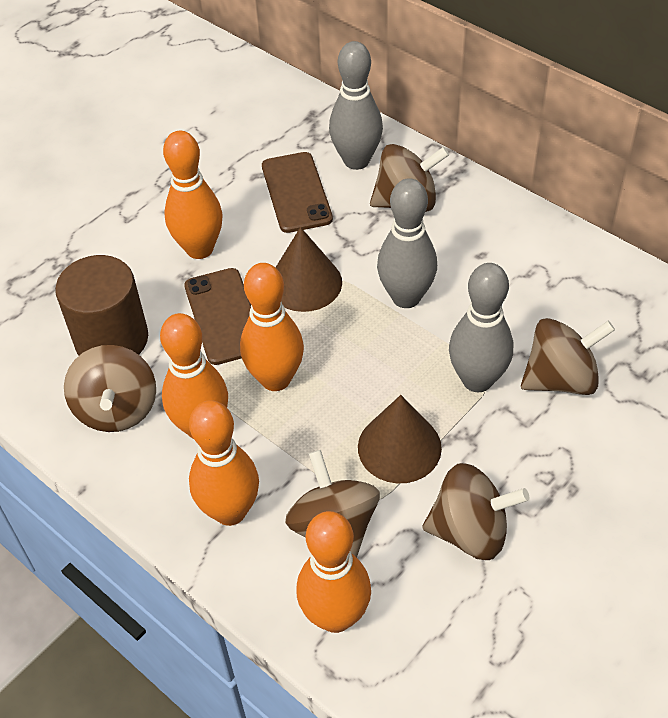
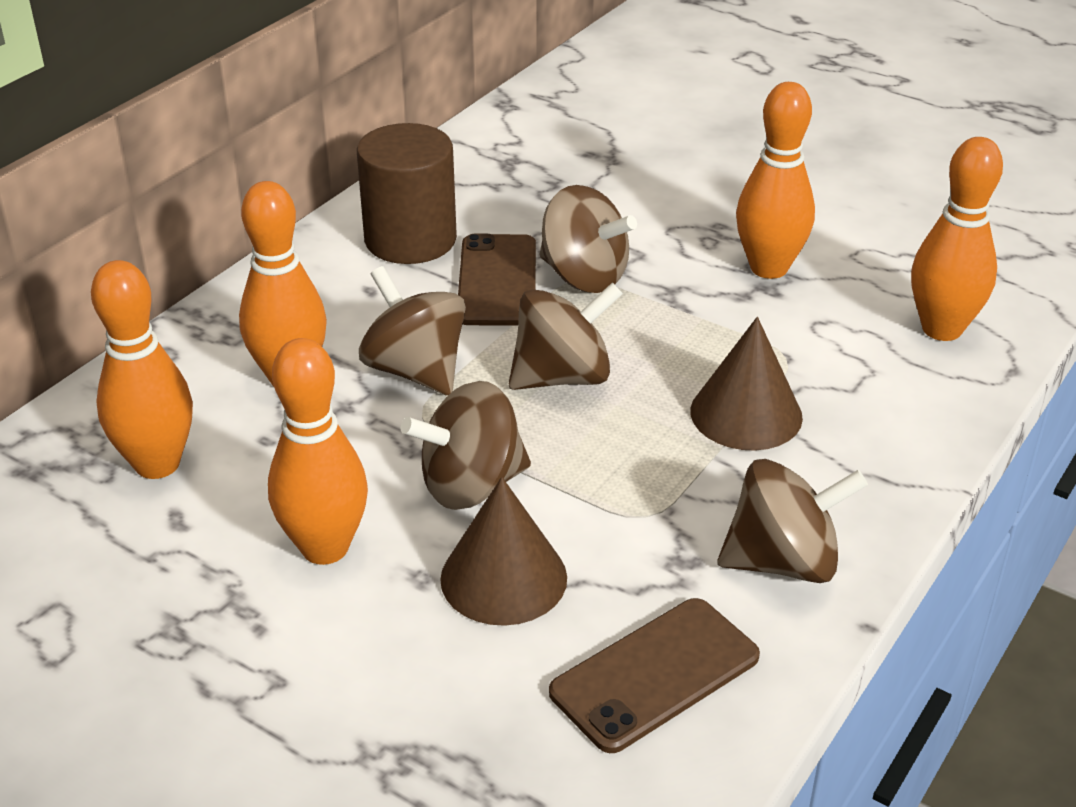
grey bowling pin: 3 -> 0

